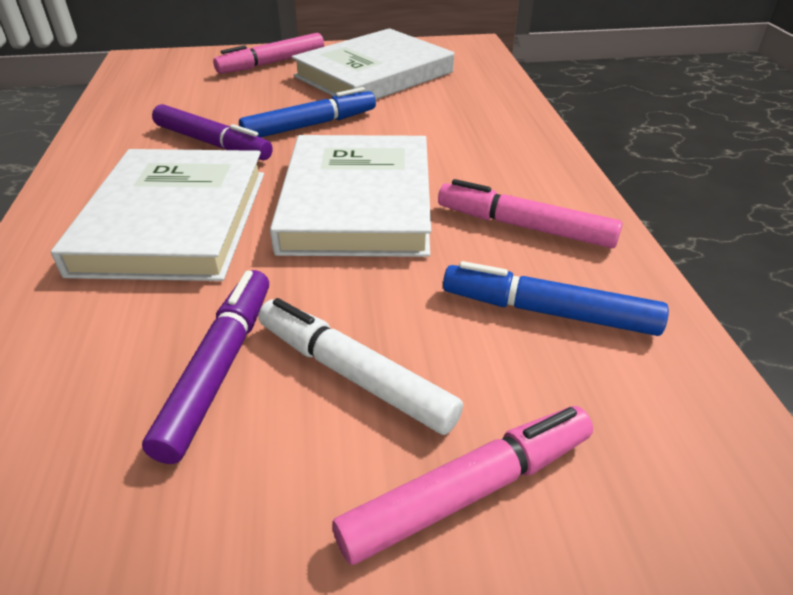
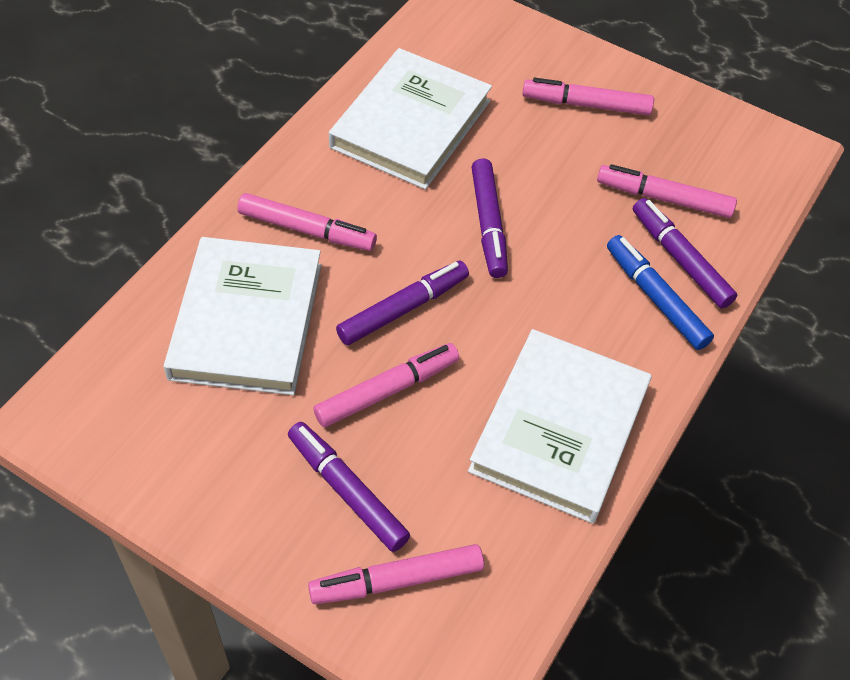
blue marker: 2 -> 1
pink marker: 3 -> 5
purple marker: 2 -> 4
white marker: 1 -> 0

